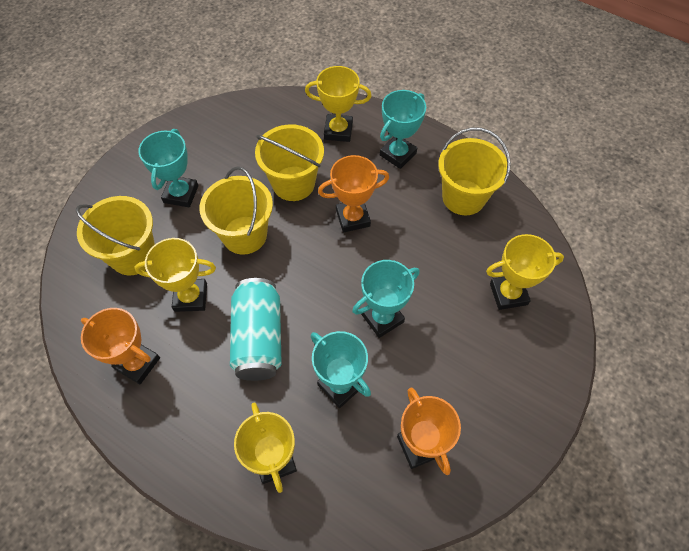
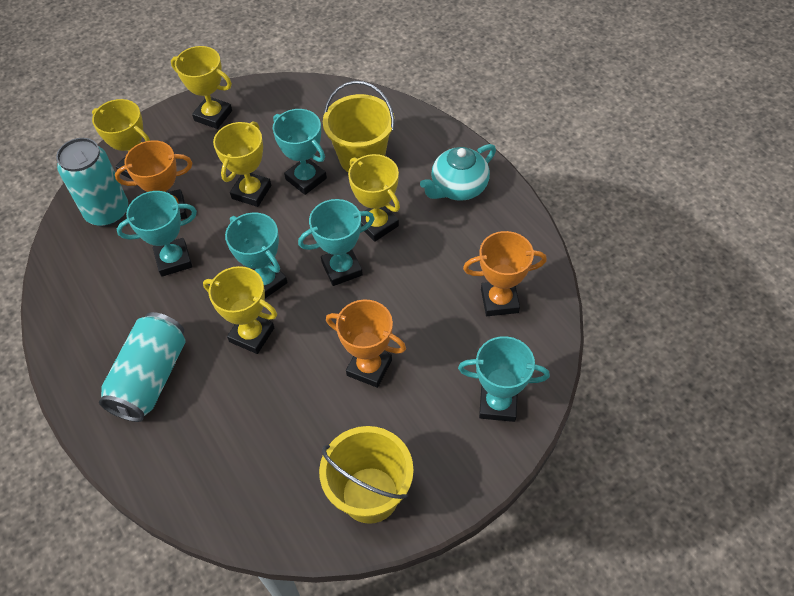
turquoise can: 1 -> 2
turquoise teapot: 0 -> 1
turquoise trophy: 4 -> 5
yellow bucket: 4 -> 2
yellow trophy: 4 -> 5

